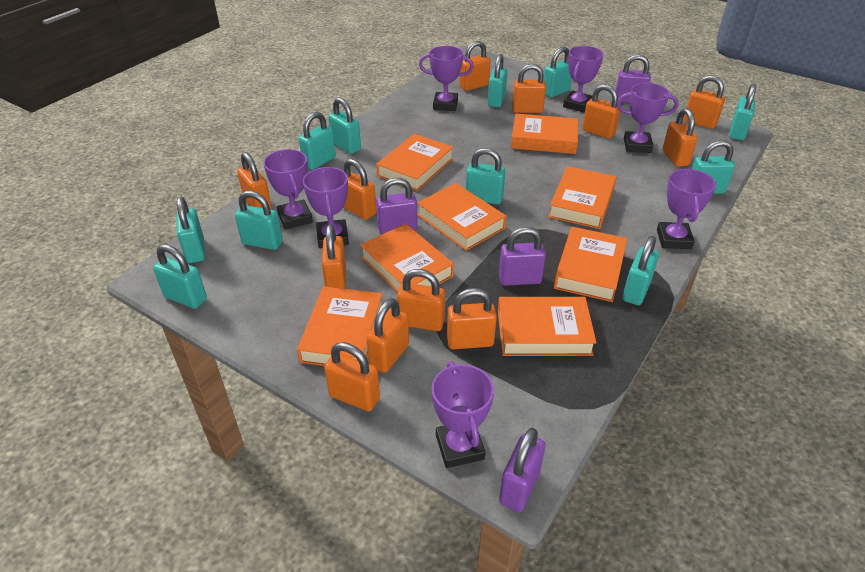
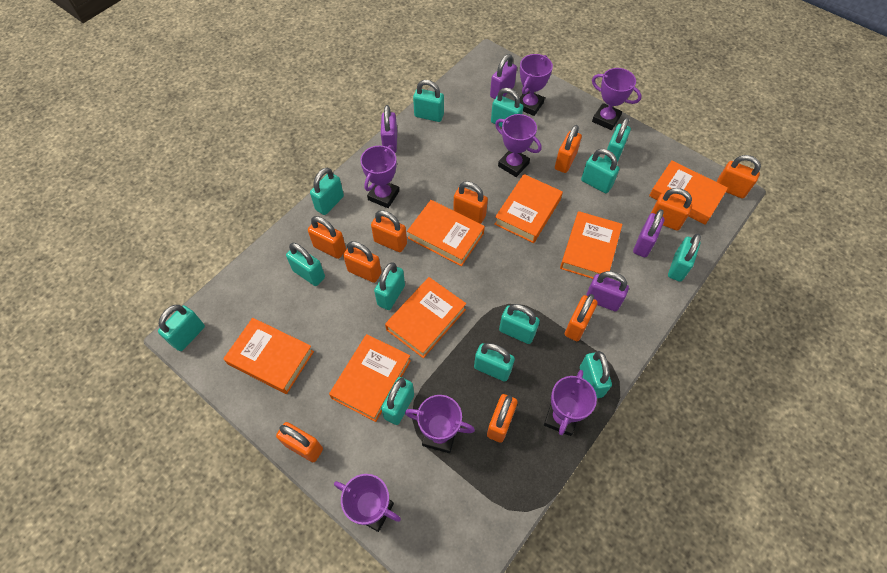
orange book: 8 -> 7
orange padlock: 12 -> 10
turquoise padlock: 11 -> 13

